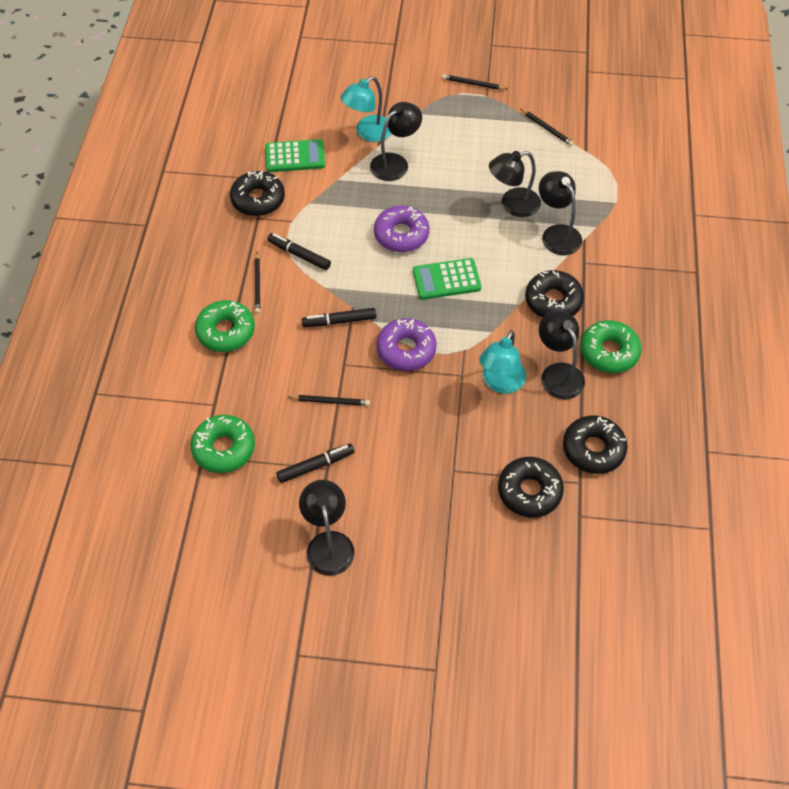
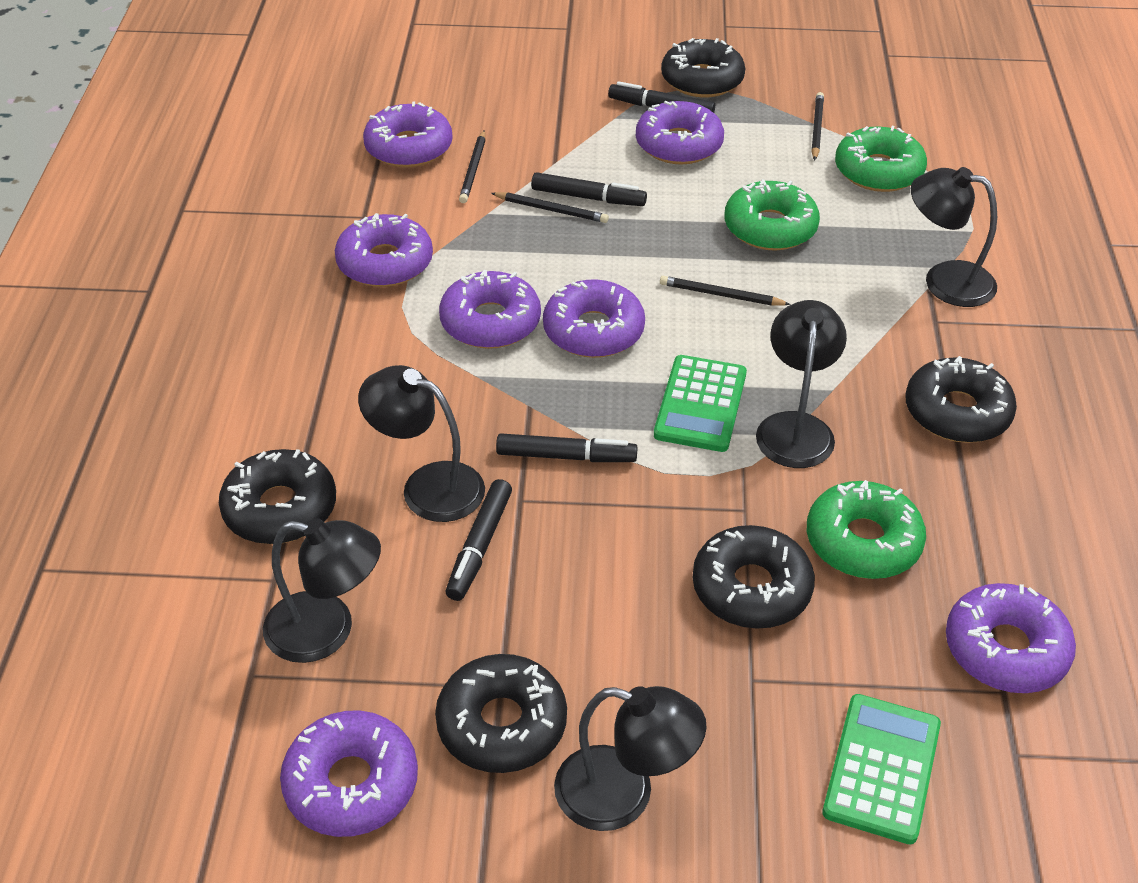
black donut: 4 -> 5
black marker: 3 -> 4
purple donut: 2 -> 7
turquoise lamp: 2 -> 0

